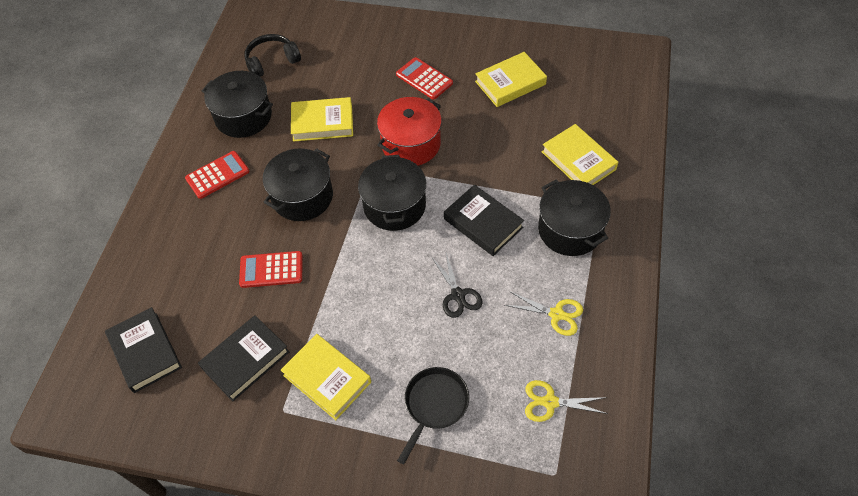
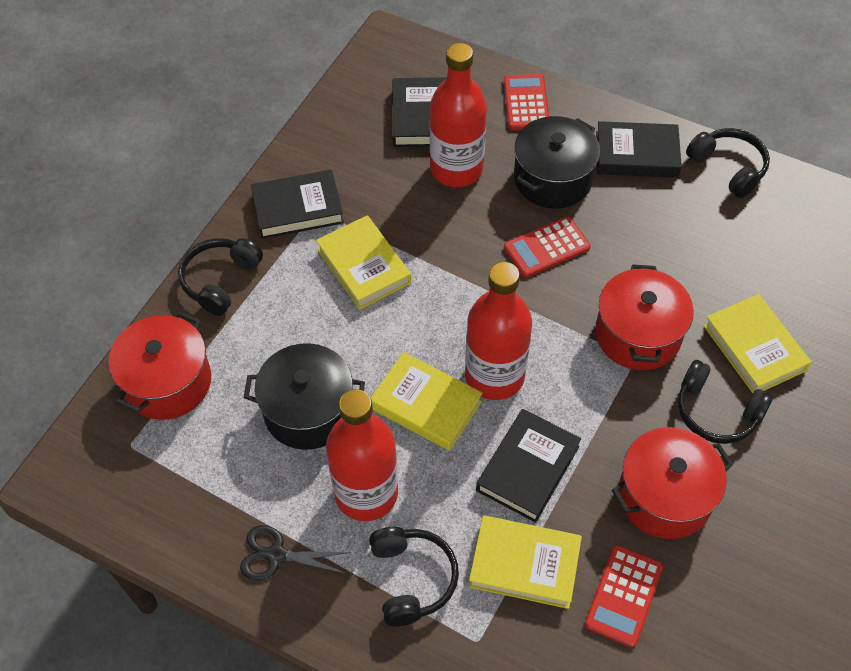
black book: 3 -> 4
black headphones: 1 -> 4
black pan: 1 -> 0
black pot: 4 -> 2
red bottle: 0 -> 3
red pot: 1 -> 3
yellow scissors: 2 -> 0

